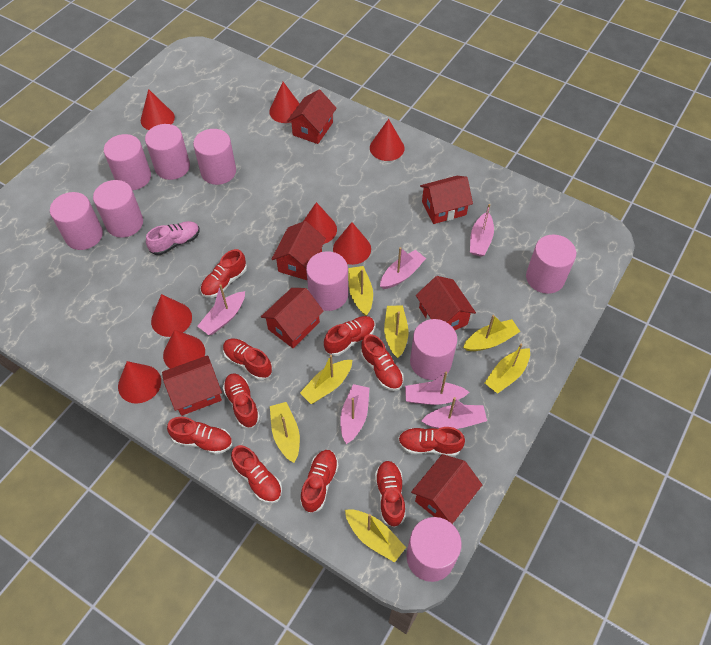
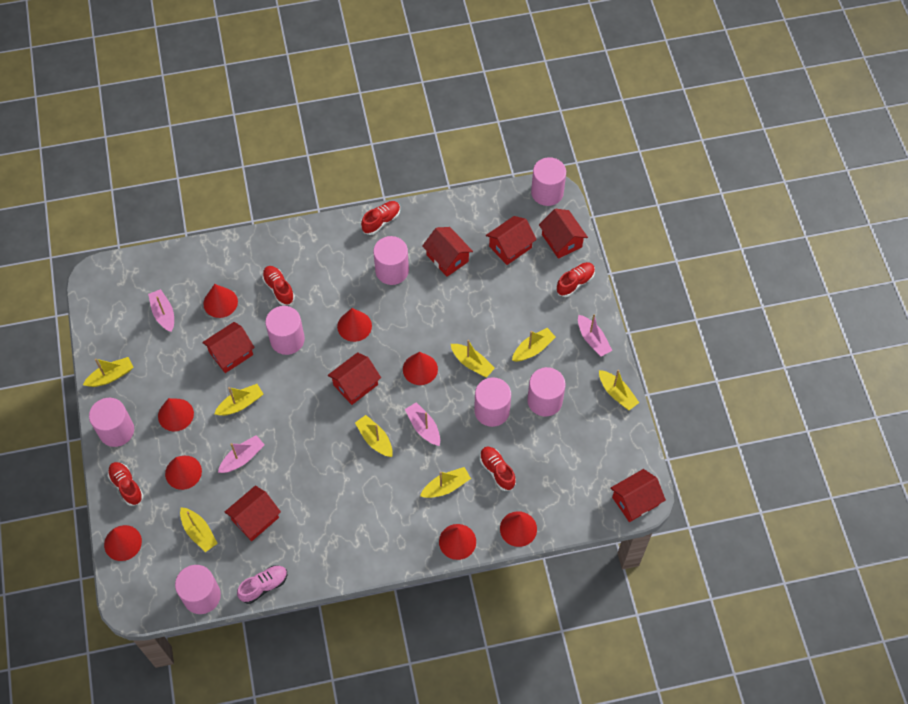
pink boat: 6 -> 4
pink cylinder: 9 -> 7
red shoe: 10 -> 5
yellow boat: 7 -> 8

